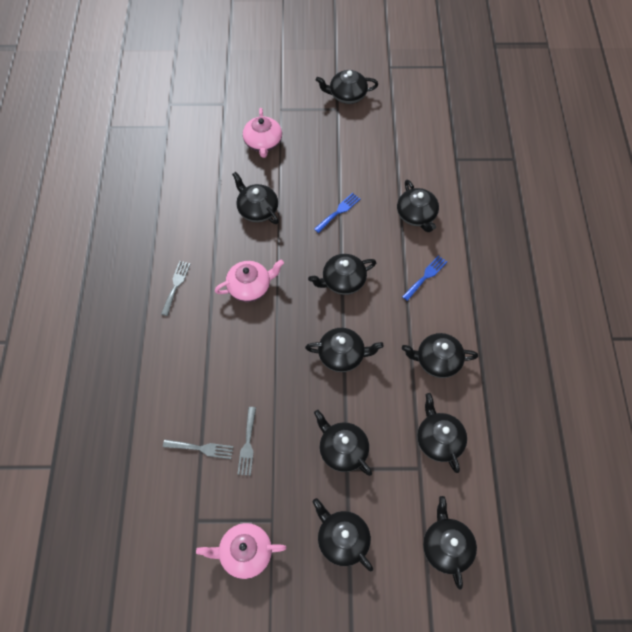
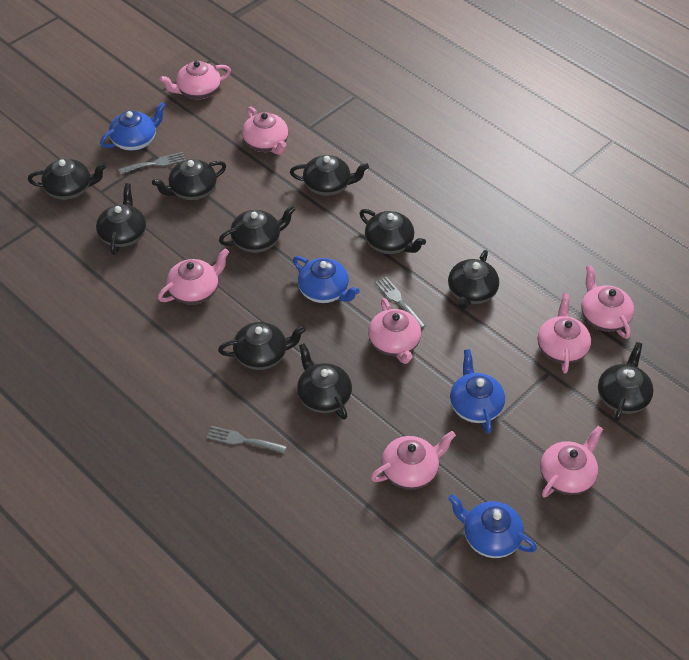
blue fork: 2 -> 0
blue teapot: 0 -> 4
pink teapot: 3 -> 8

